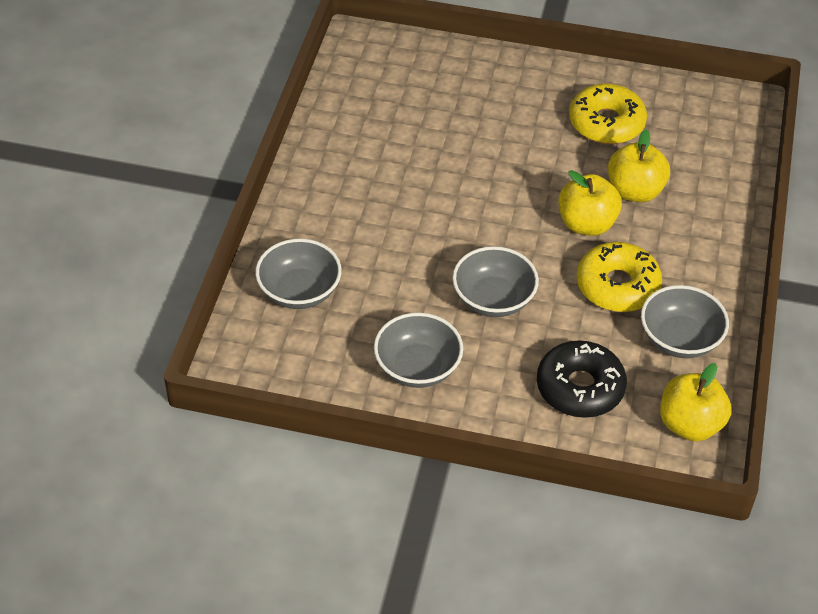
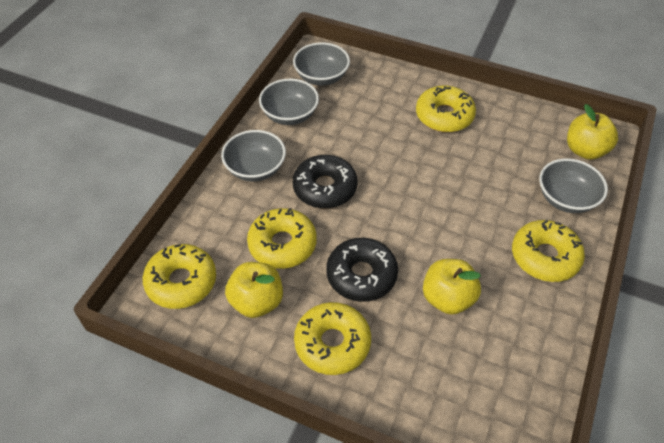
black donut: 1 -> 2
yellow donut: 2 -> 5

